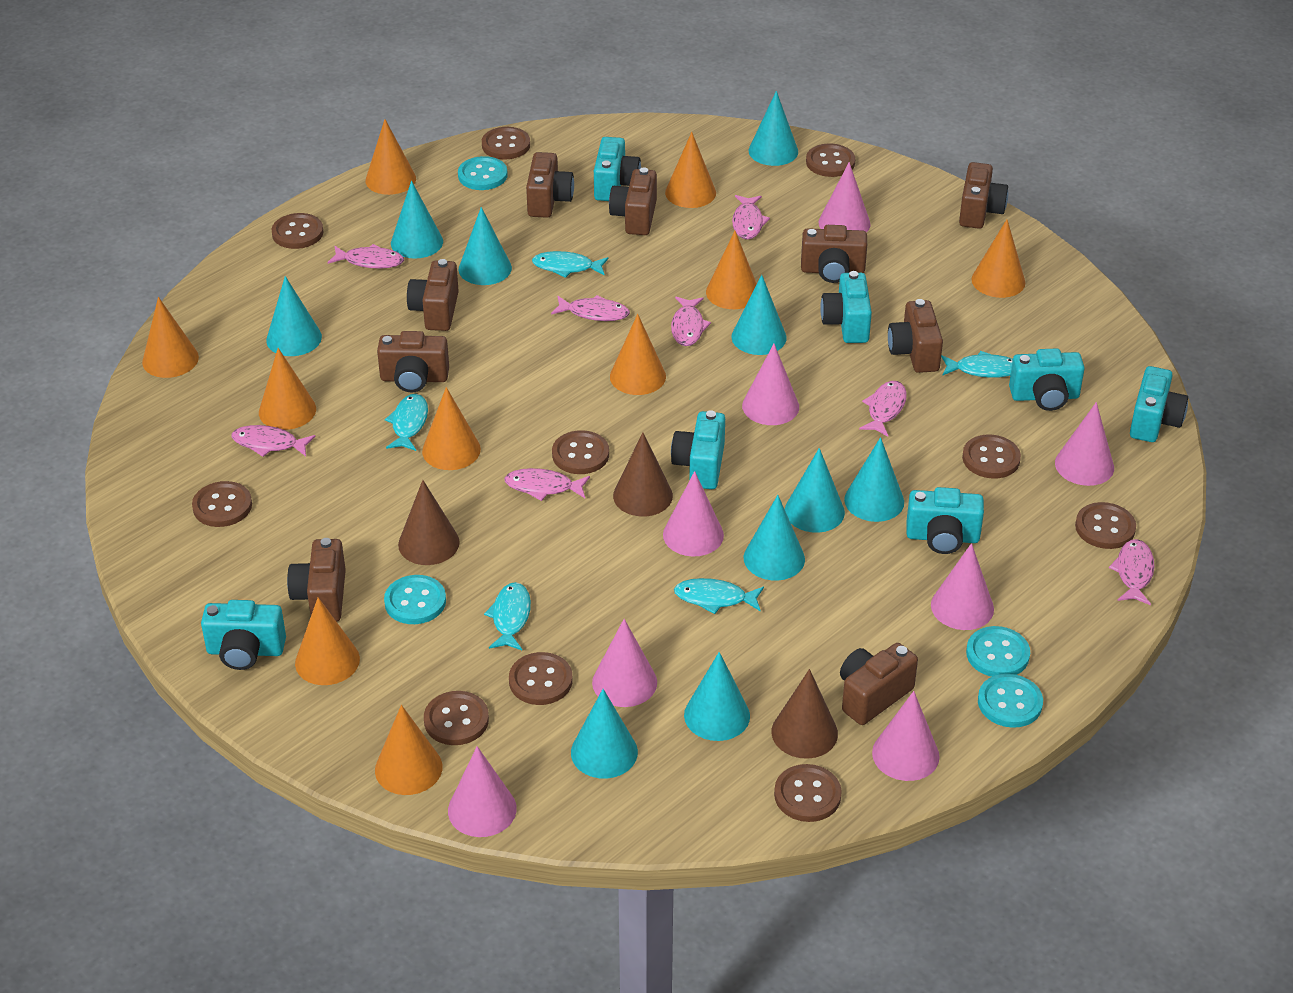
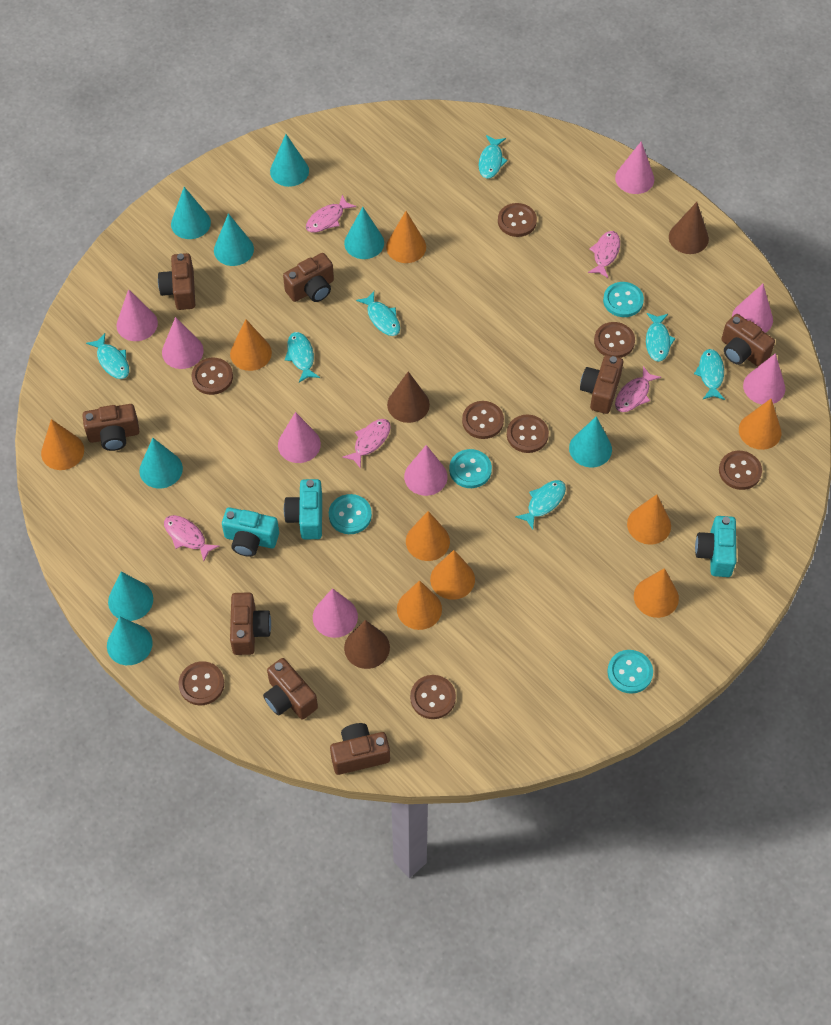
brown button: 10 -> 8
brown camera: 9 -> 8
orange cone: 10 -> 9
pink fish: 8 -> 5
turquoise camera: 7 -> 3
turquoise cone: 10 -> 8
turquoise fish: 5 -> 7

